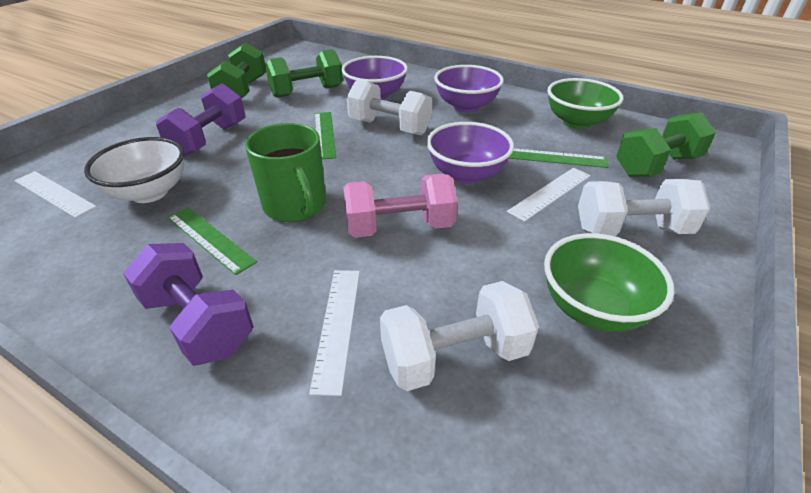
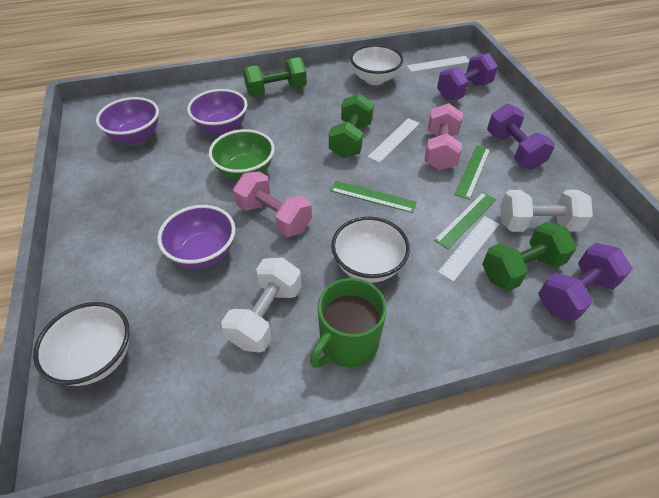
green bowl: 2 -> 1
pink dumbbell: 1 -> 2
purple dumbbell: 2 -> 3
white bowl: 1 -> 3
white dumbbell: 3 -> 2

